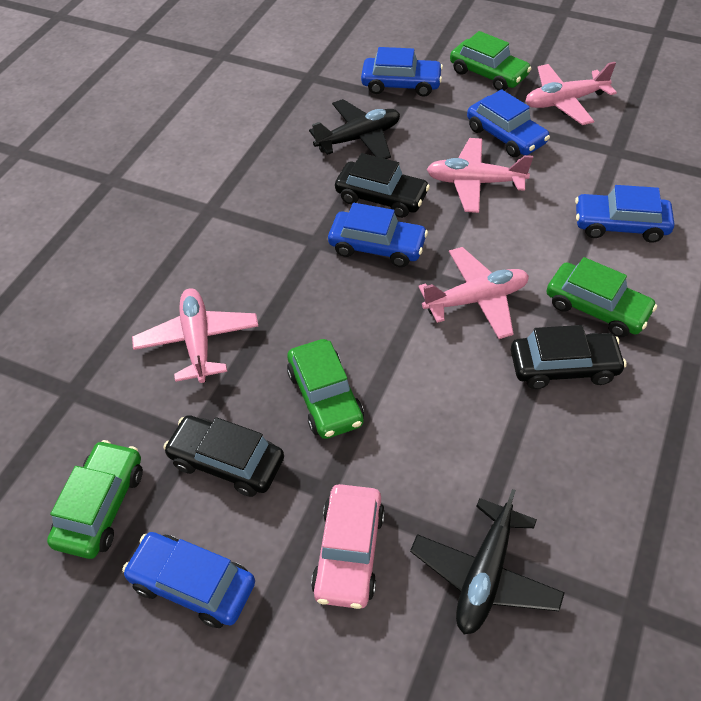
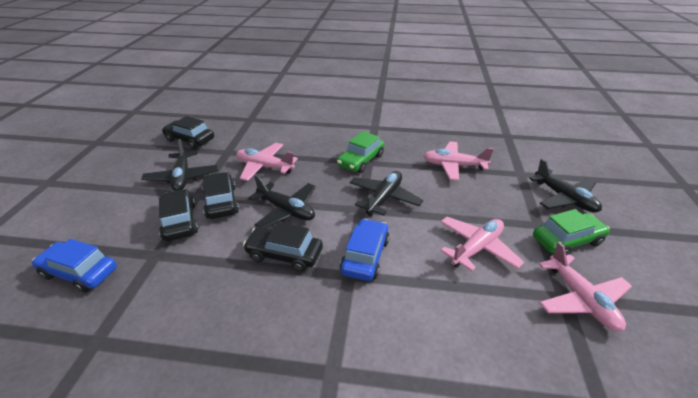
black car: 3 -> 4
black plane: 2 -> 4
blue car: 5 -> 2
green car: 4 -> 2
pink car: 1 -> 0

